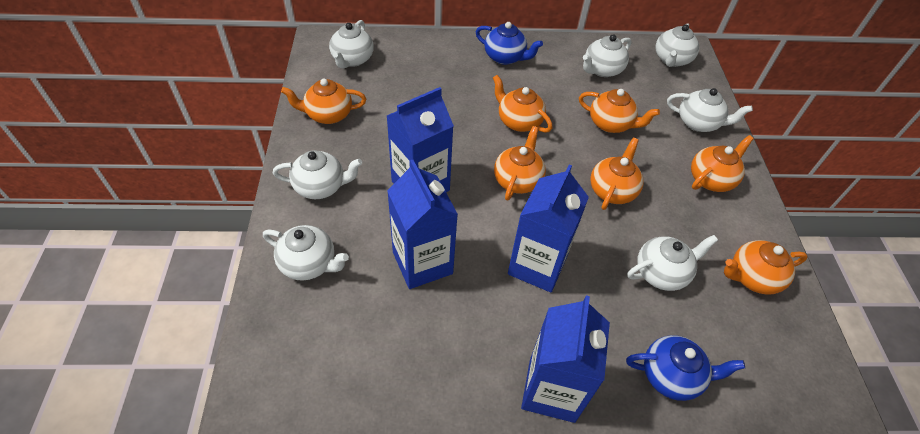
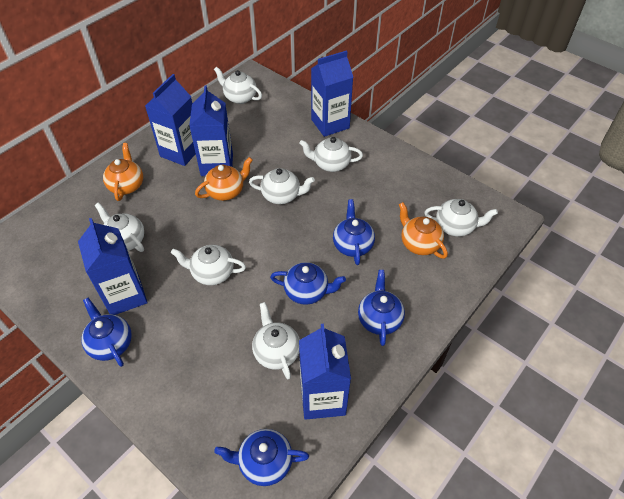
blue carton: 4 -> 5
blue teapot: 2 -> 5
orange teapot: 7 -> 3

